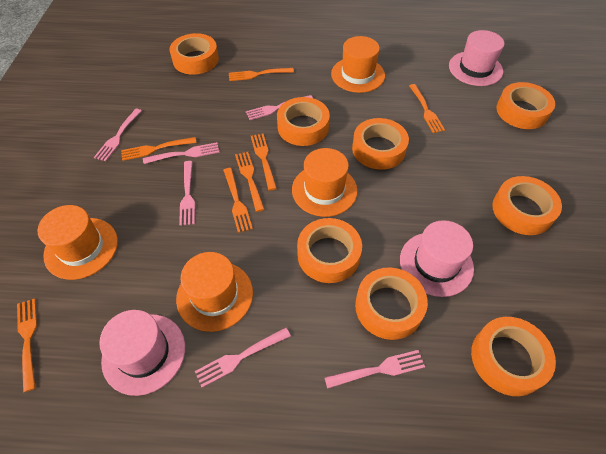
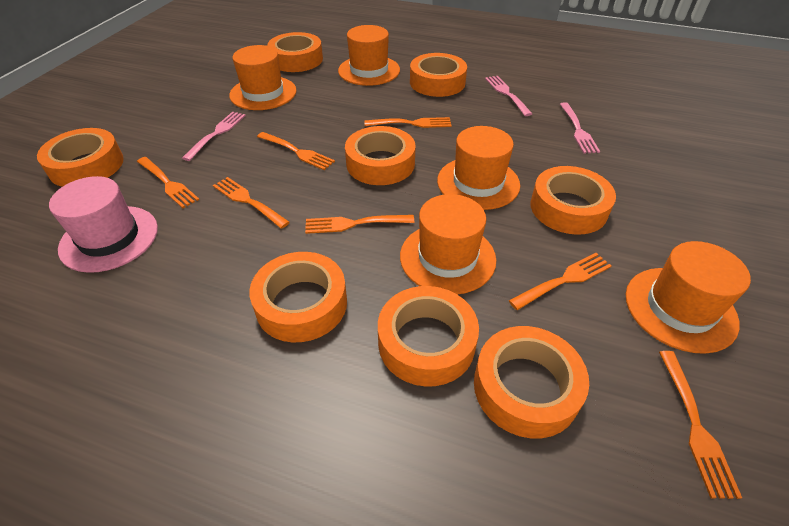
orange hat: 4 -> 5
pink fork: 6 -> 3
pink hat: 3 -> 1

